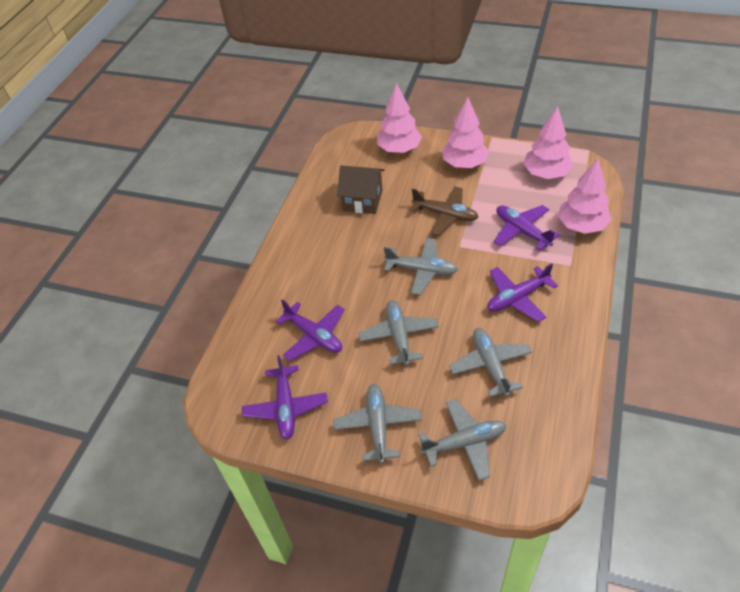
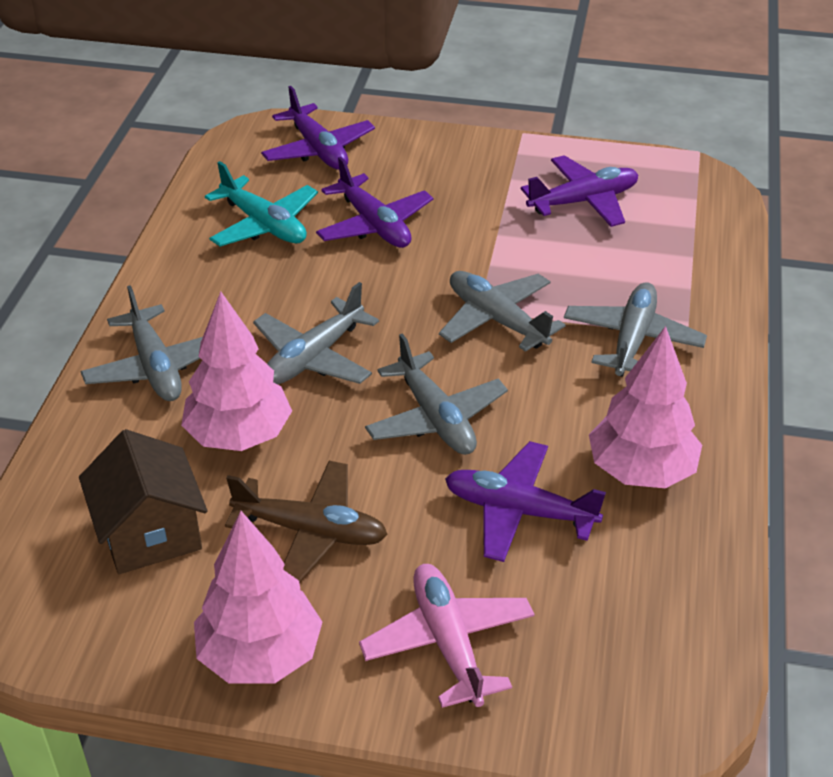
pink plane: 0 -> 1
pink tree: 4 -> 3
turquoise plane: 0 -> 1

